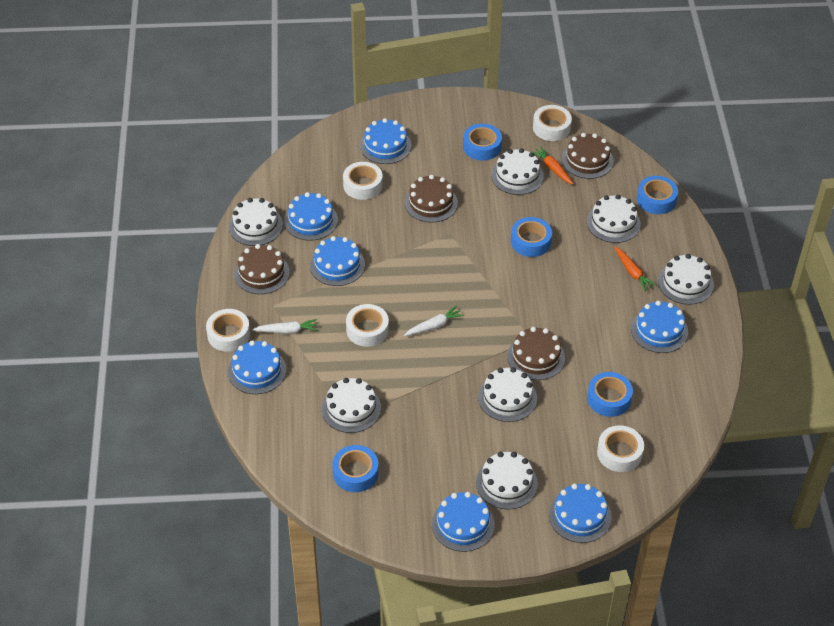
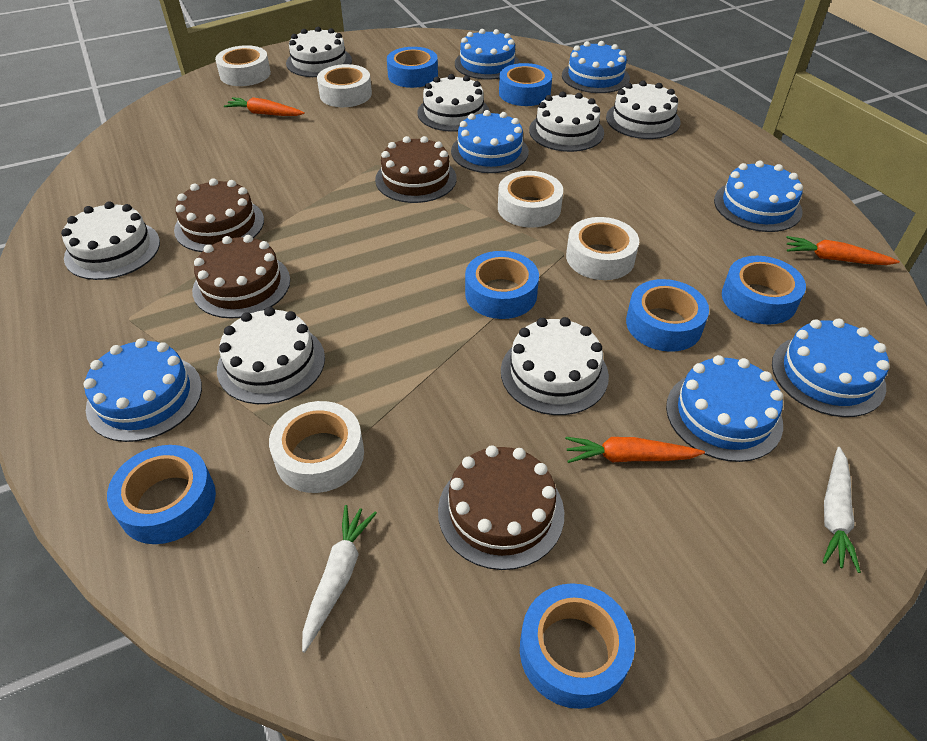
blue tape: 5 -> 7
orange carrot: 2 -> 3

